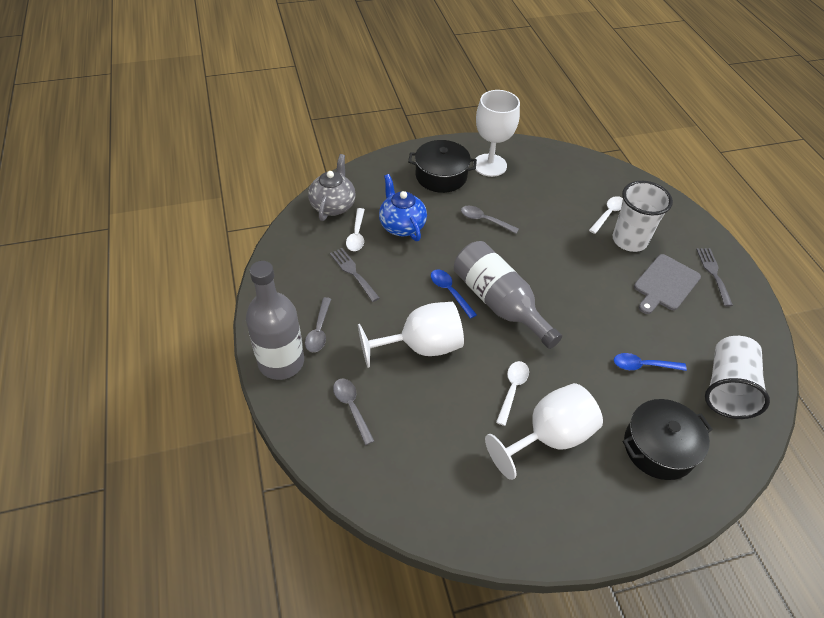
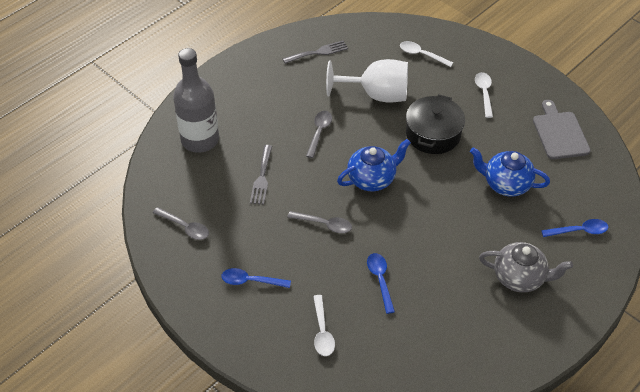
black pot: 2 -> 1
blue spoon: 2 -> 3
blue teapot: 1 -> 2
grey bottle: 2 -> 1
white cup: 2 -> 0
white goblet: 3 -> 1

